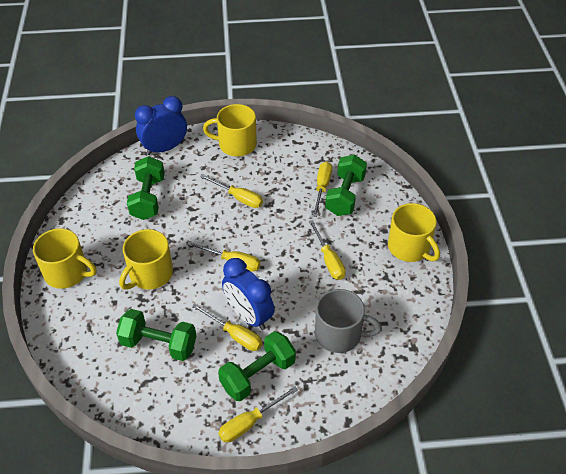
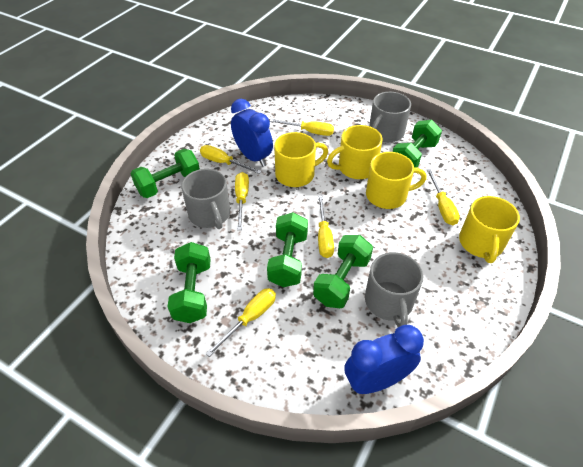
green dumbbell: 4 -> 5
grey mug: 1 -> 3

